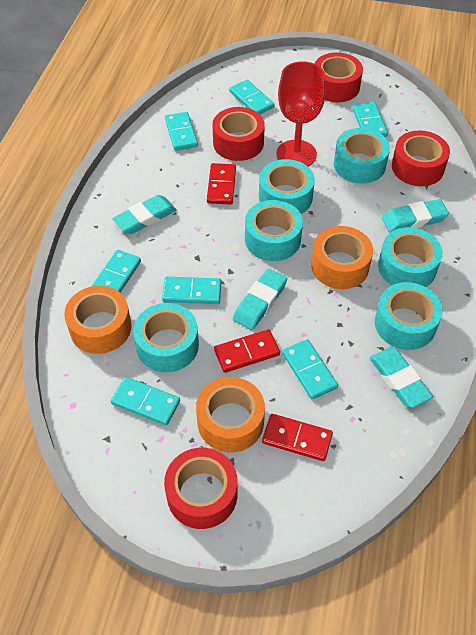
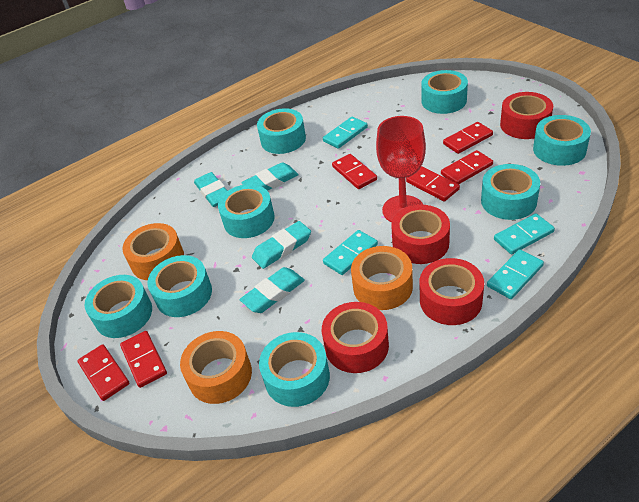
red domino: 3 -> 6
turquoise domino: 7 -> 4
turquoise tape: 6 -> 8

